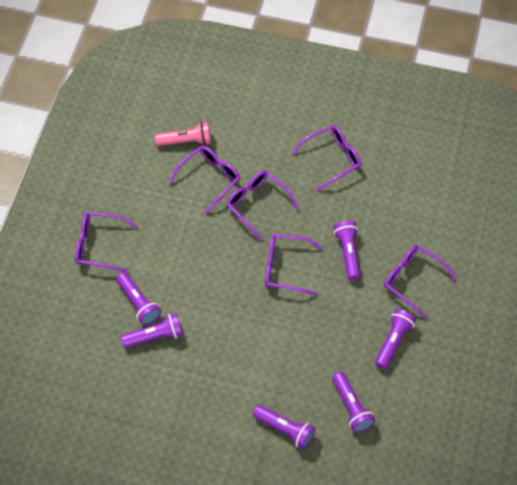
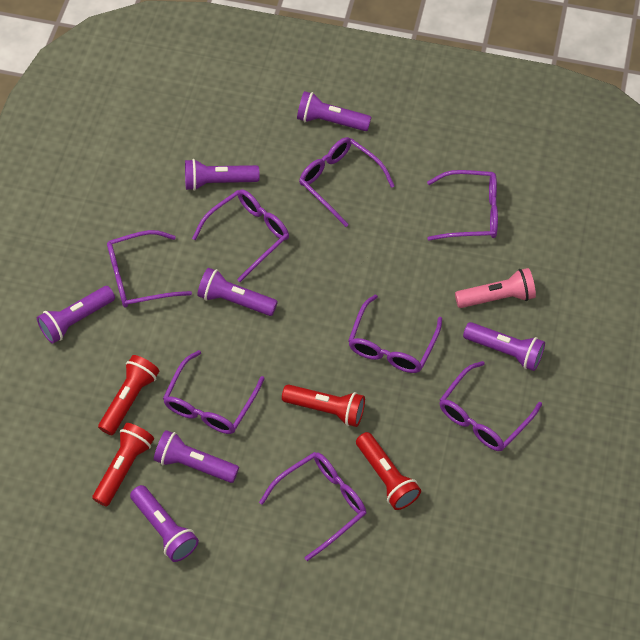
purple flashlight: 6 -> 7
purple glasses: 6 -> 8
red flashlight: 0 -> 4

